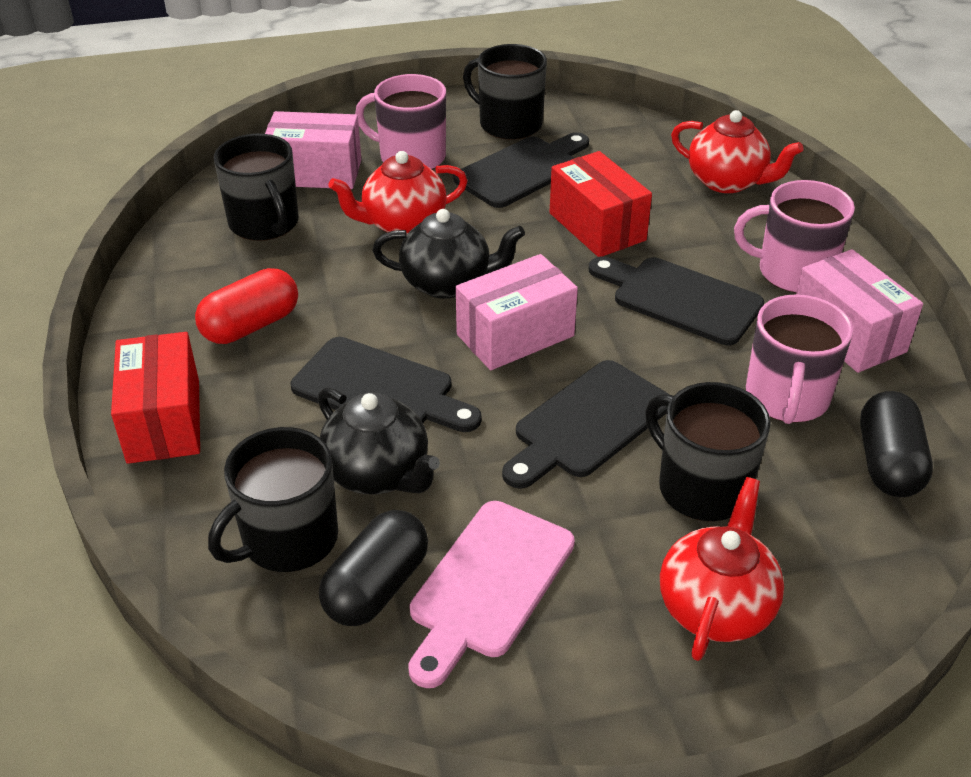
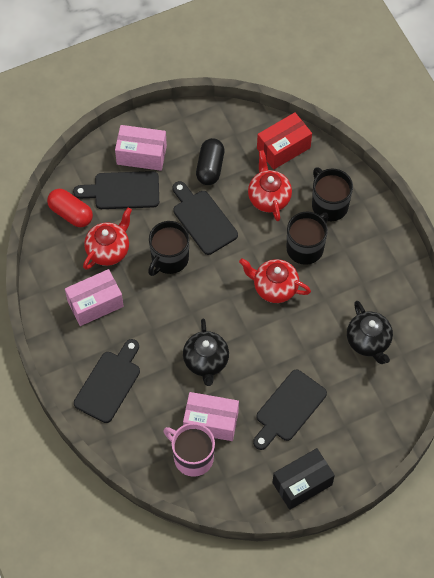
black box: 0 -> 1
black capsule: 2 -> 1
black mug: 4 -> 3
pink cutting board: 1 -> 0
pink mug: 3 -> 1
red box: 2 -> 1

